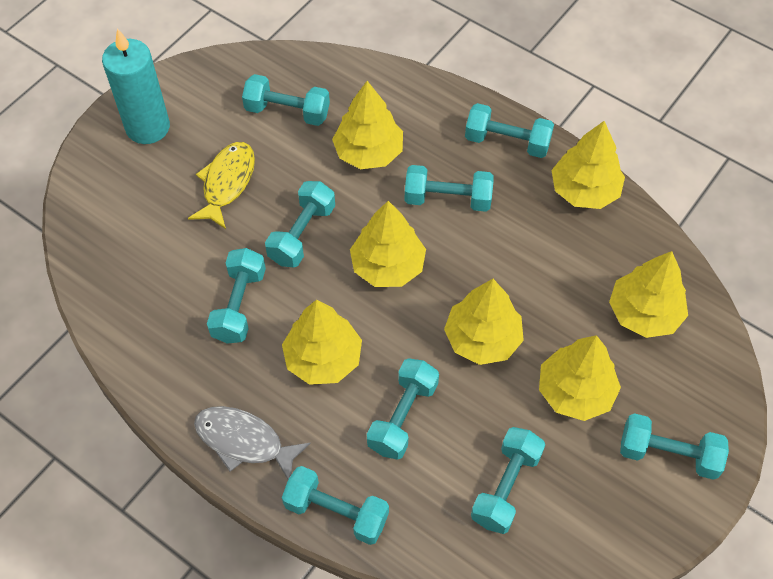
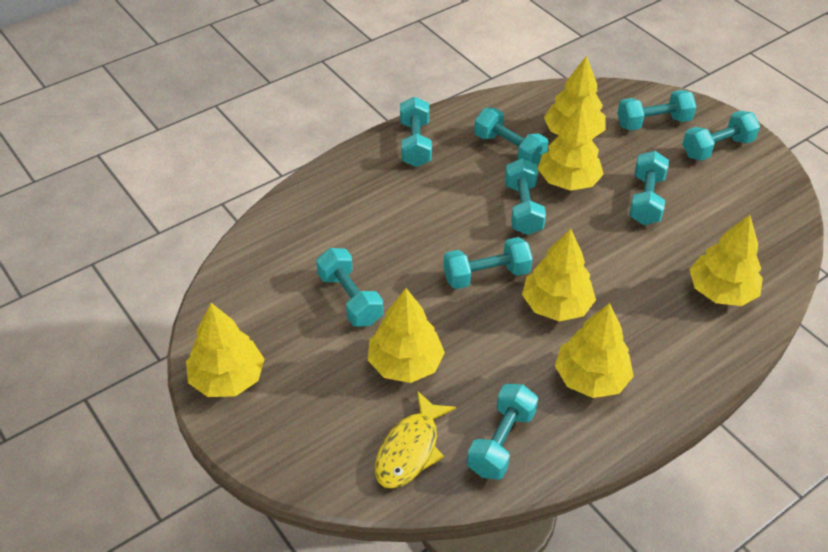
grey fish: 1 -> 0
turquoise candle: 1 -> 0

